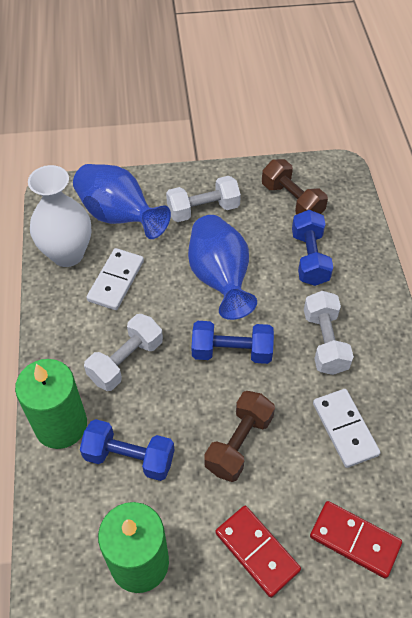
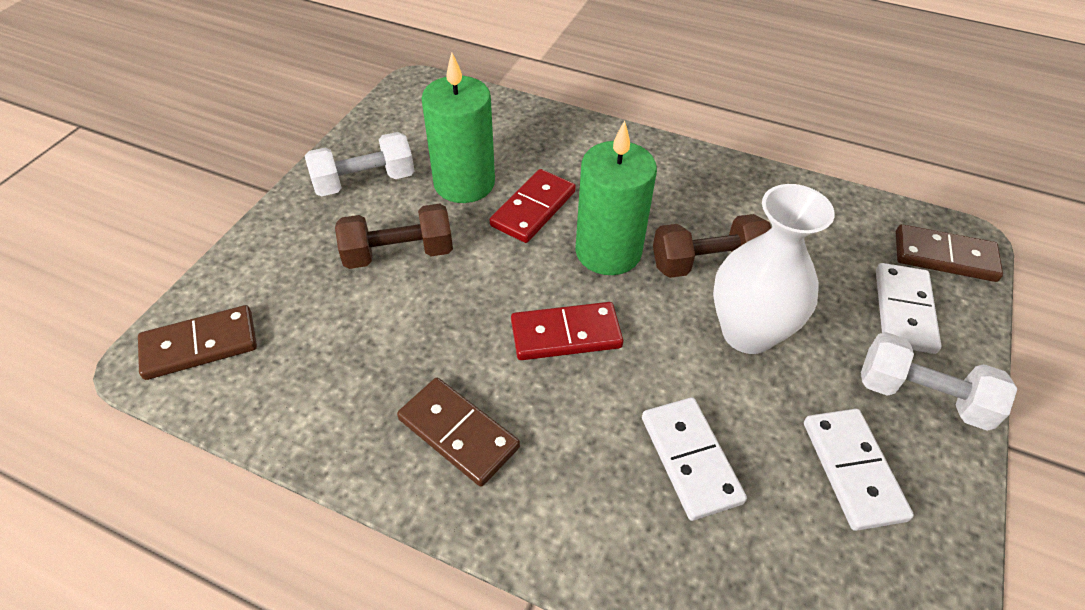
blue dumbbell: 3 -> 0
blue vase: 2 -> 0
brown domino: 0 -> 3
white domino: 2 -> 3
white dumbbell: 3 -> 2

